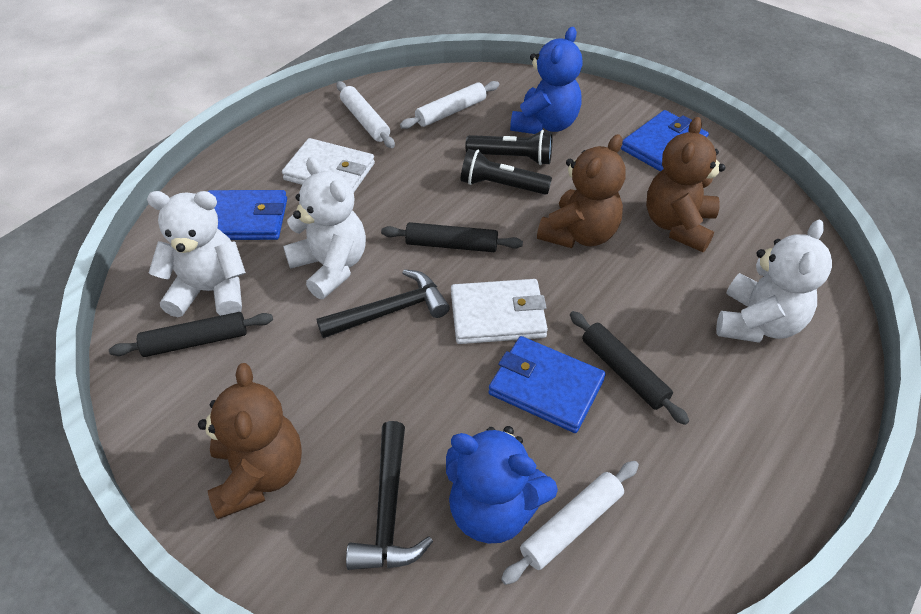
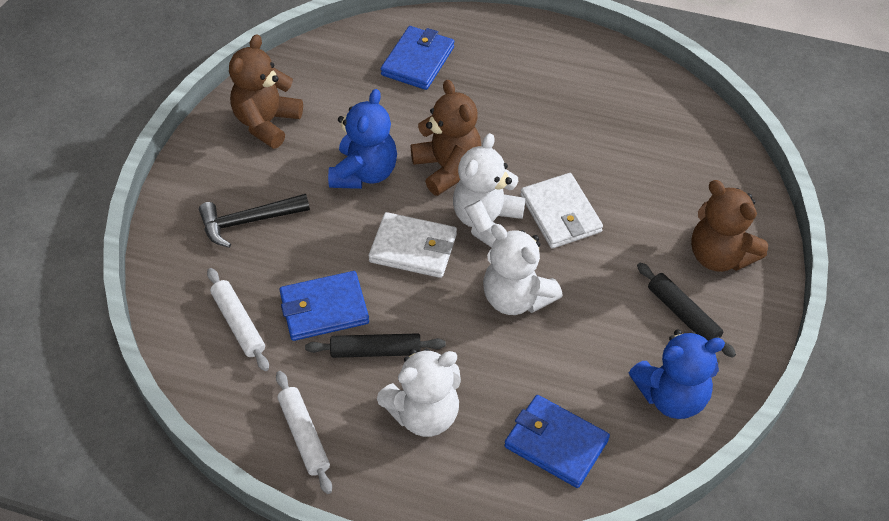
black flashlight: 2 -> 0
black hammer: 2 -> 1
black rolling pin: 3 -> 2
white rolling pin: 3 -> 2

